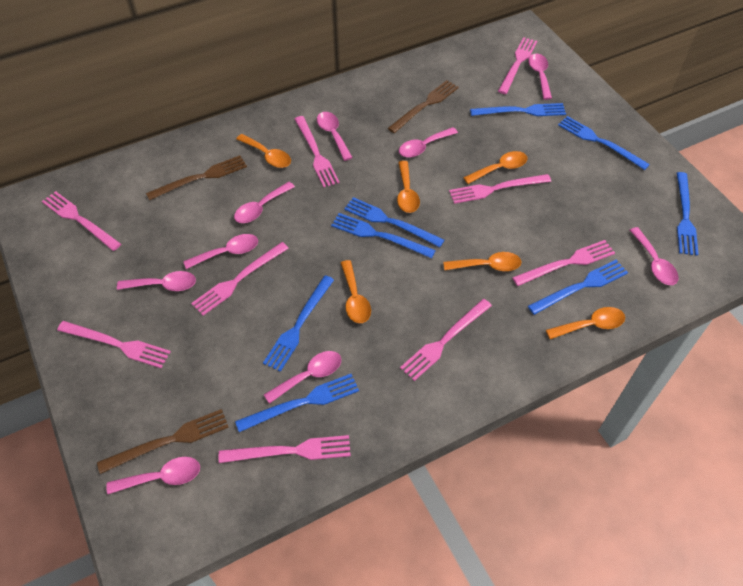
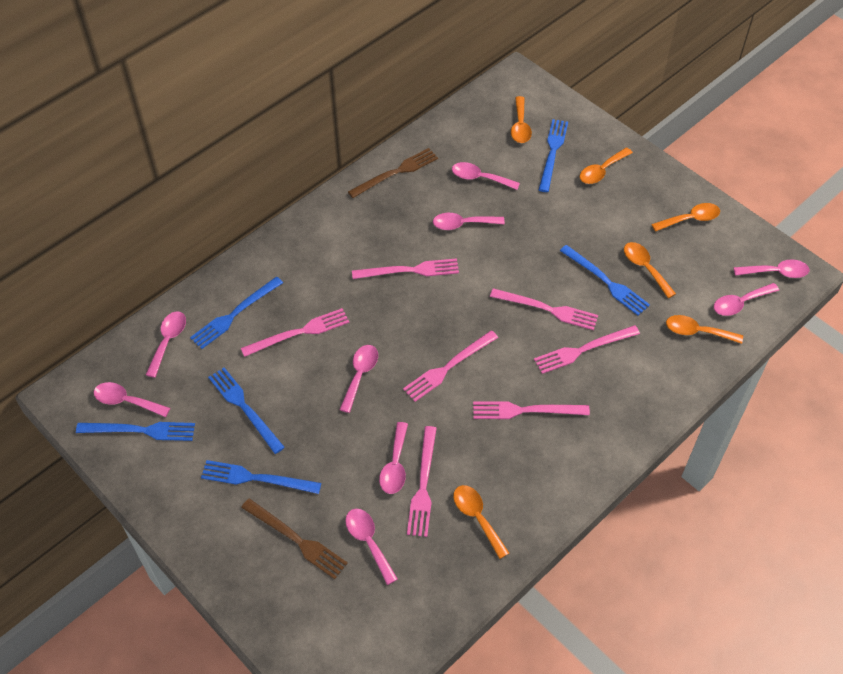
blue fork: 8 -> 6
brown fork: 3 -> 2
pink fork: 9 -> 7

